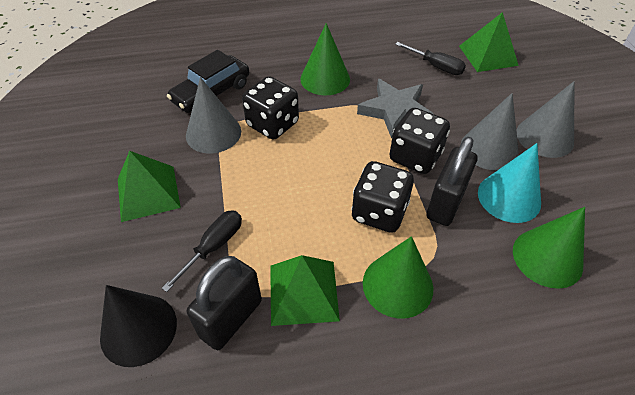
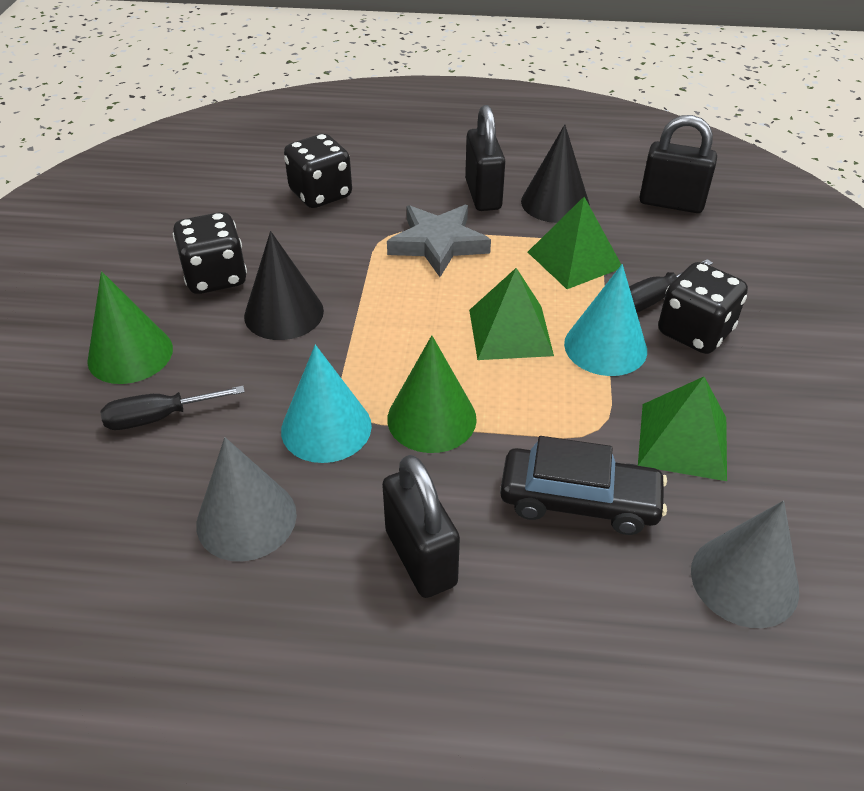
black cone: 1 -> 2
black padlock: 2 -> 3
green cone: 3 -> 2
grey cone: 3 -> 2
turquoise cone: 1 -> 2

